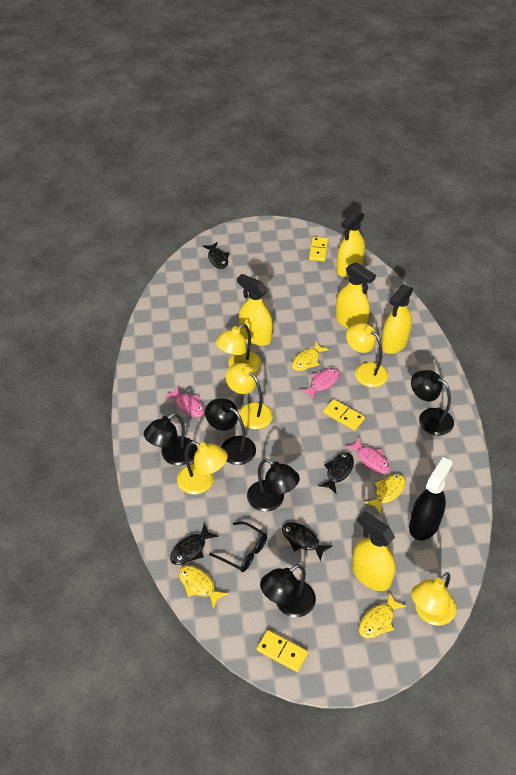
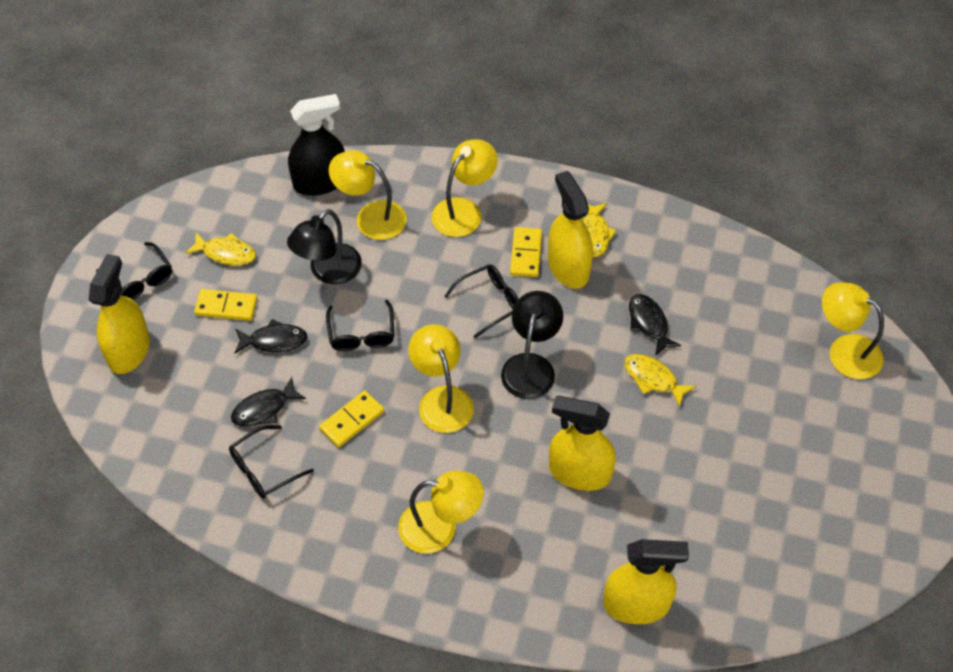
black fish: 4 -> 3
black glasses: 1 -> 4
black lamp: 5 -> 2
pink fish: 3 -> 0
yellow fish: 4 -> 3
yellow spray bottle: 5 -> 4

